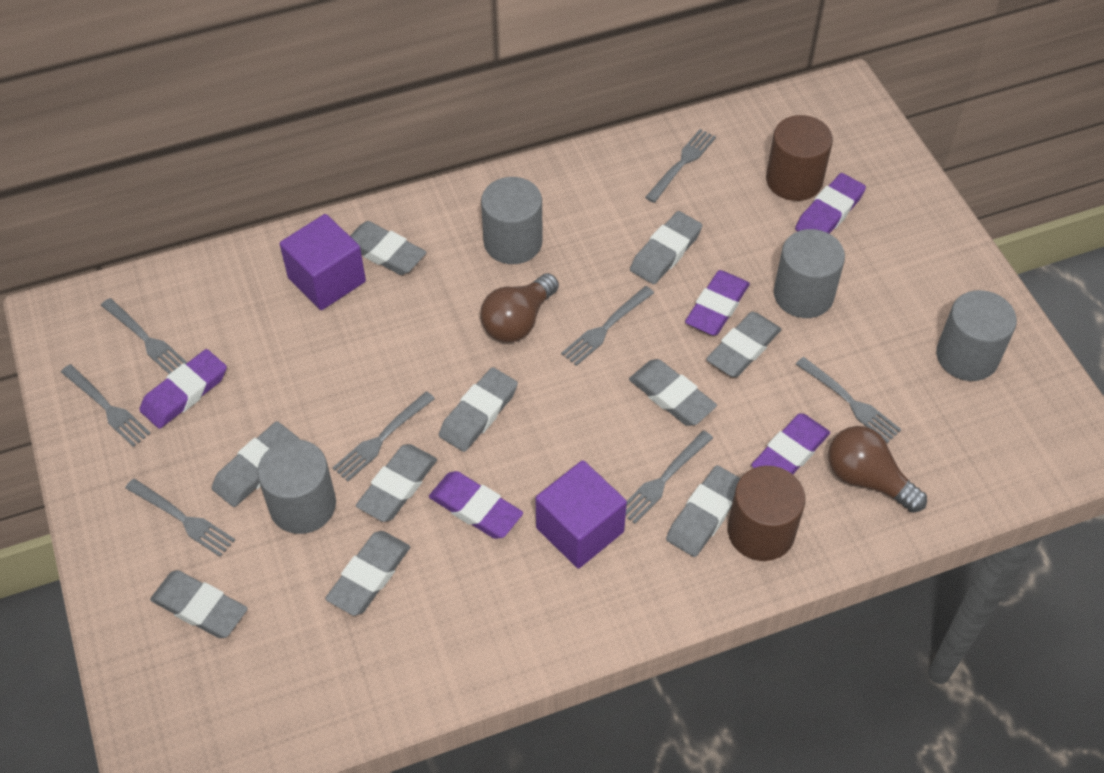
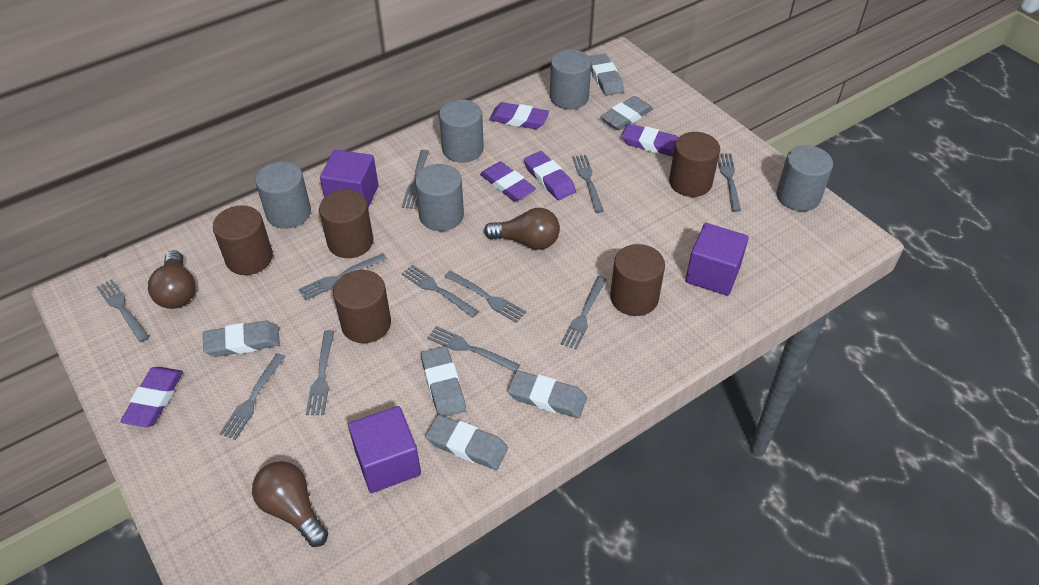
brown cylinder: 2 -> 5
brown light bulb: 2 -> 3
grey cylinder: 4 -> 5
grey eraser: 10 -> 6
grey fork: 8 -> 11
purple cube: 2 -> 3

